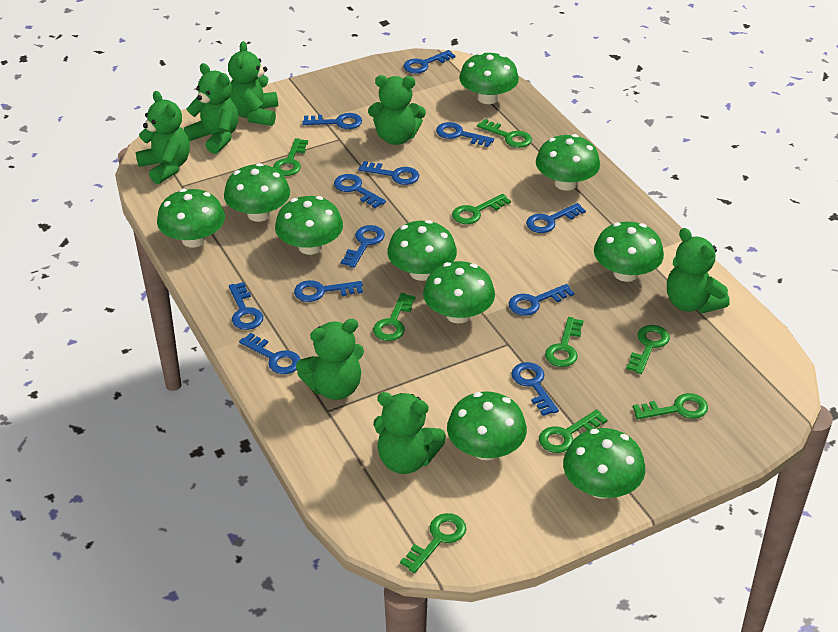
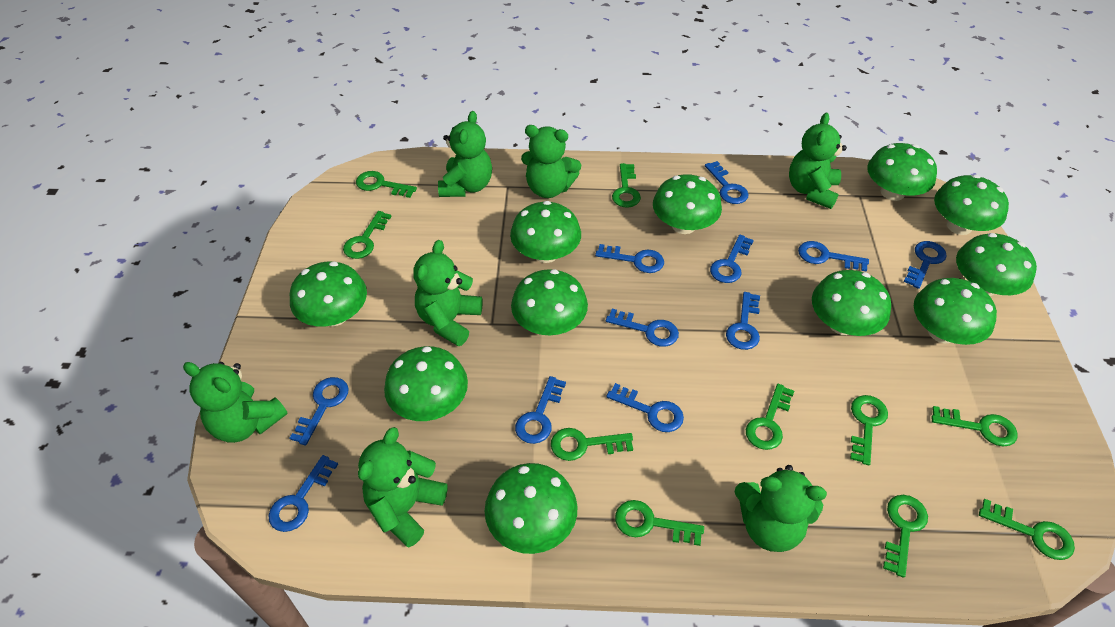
blue key: 12 -> 11
green key: 9 -> 10
green mushroom: 10 -> 11

